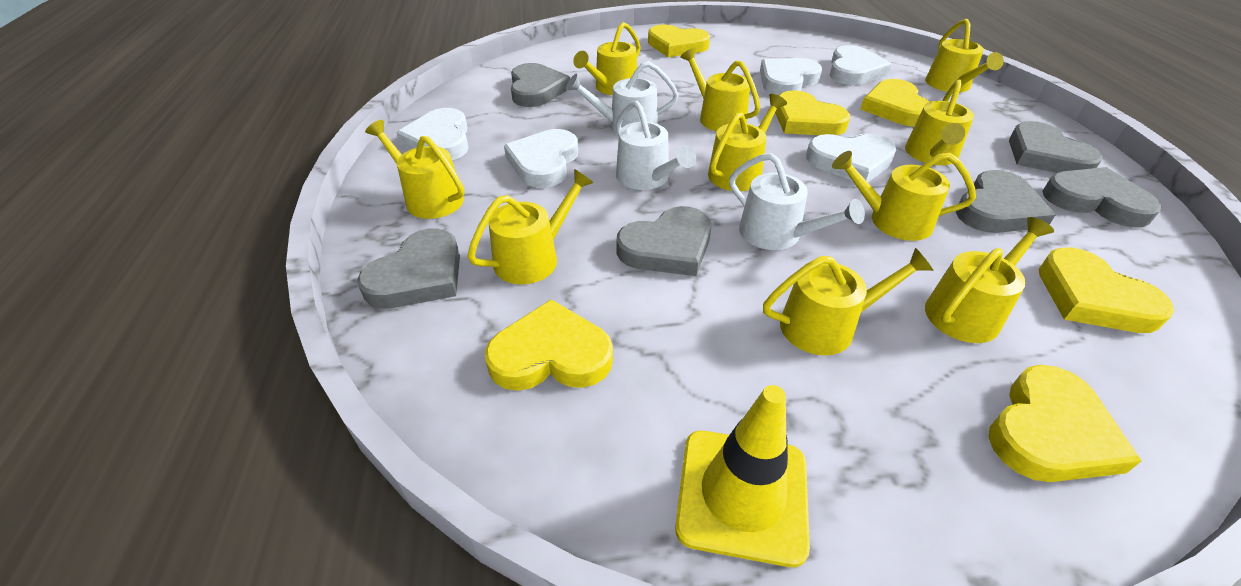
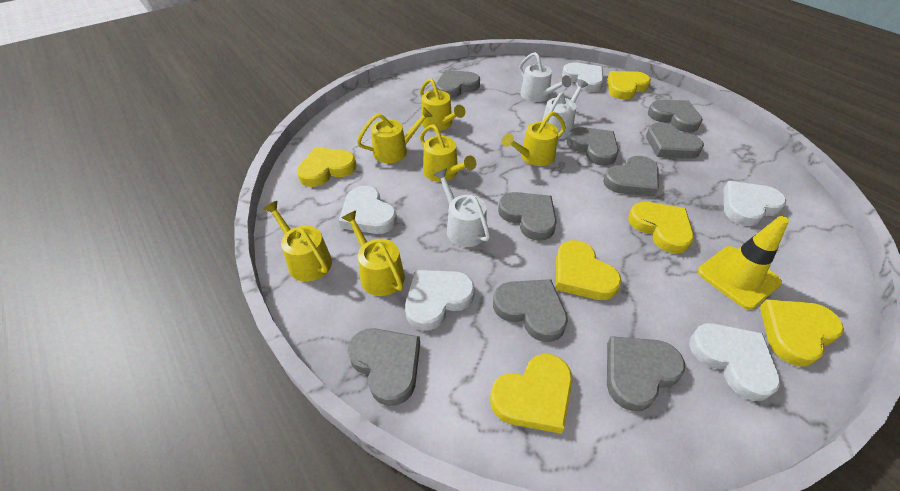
grey heart: 6 -> 9
yellow watering can: 10 -> 6

